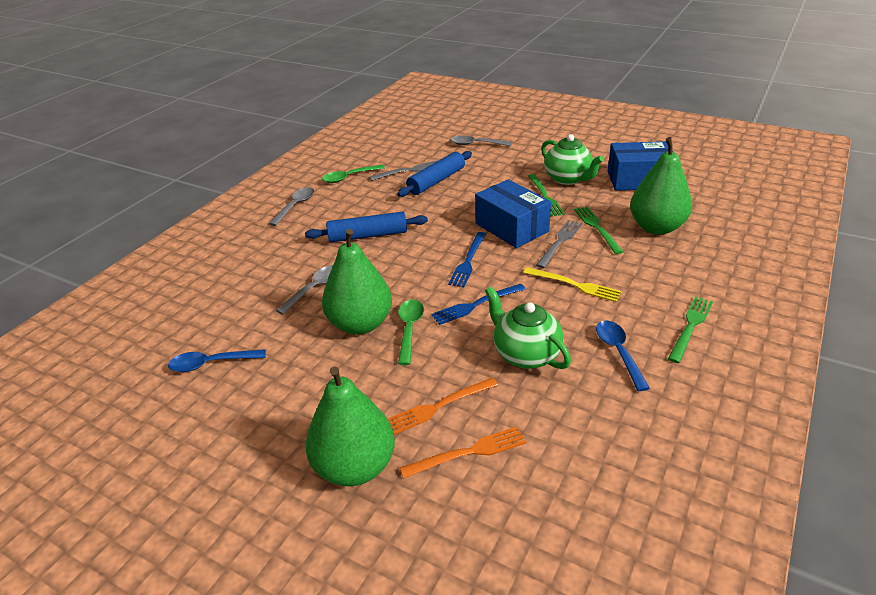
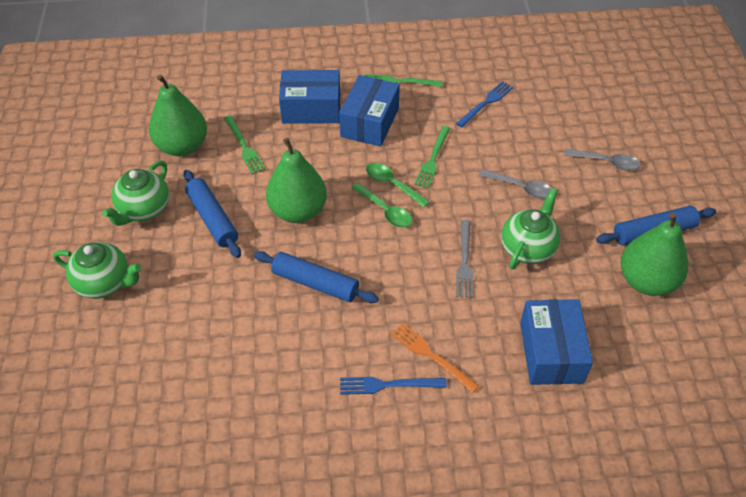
blue box: 2 -> 3
blue rolling pin: 2 -> 3
blue spoon: 2 -> 0
green teapot: 2 -> 3
grey fork: 2 -> 1
grey spoon: 3 -> 2
orange fork: 2 -> 1
yellow fork: 1 -> 0

